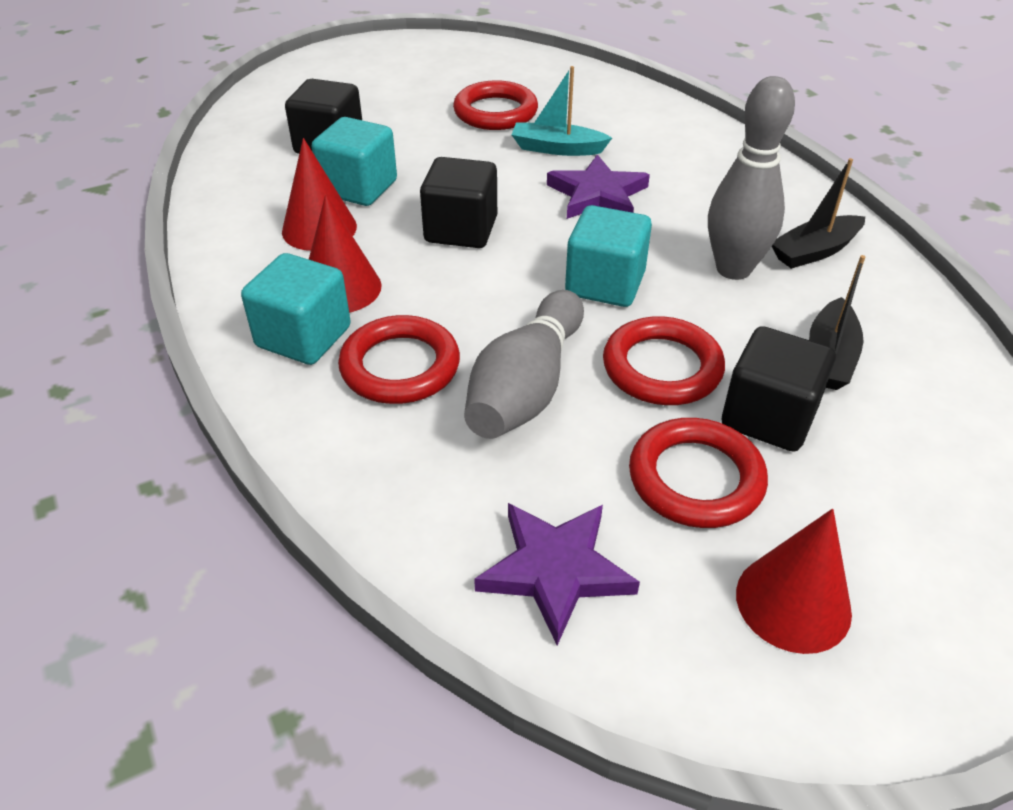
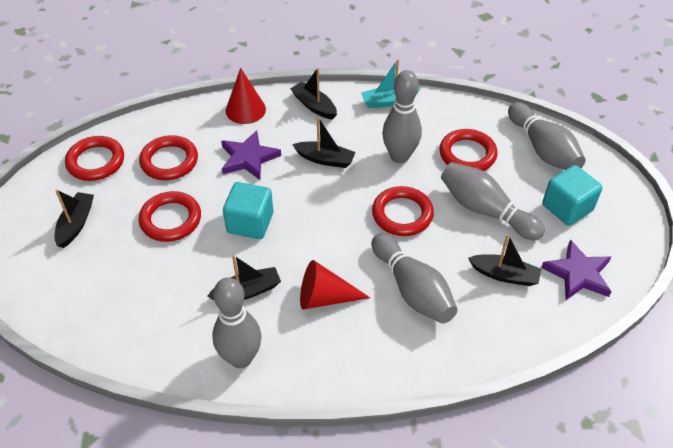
black boat: 2 -> 5
black cube: 3 -> 0
grey bowling pin: 2 -> 5
red cone: 3 -> 2
red ring: 4 -> 5
turquoise cube: 3 -> 2

